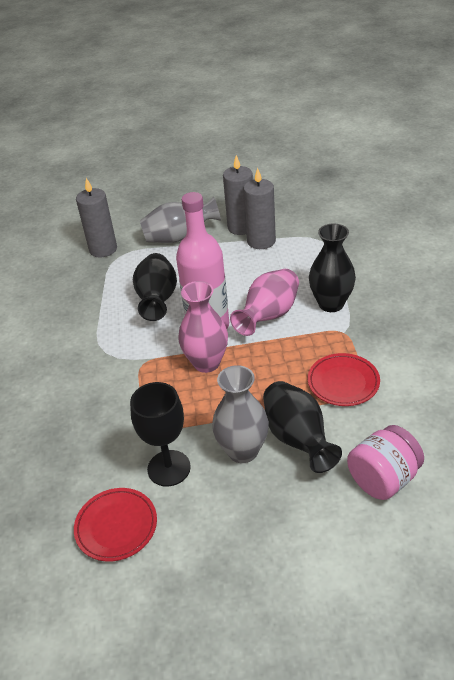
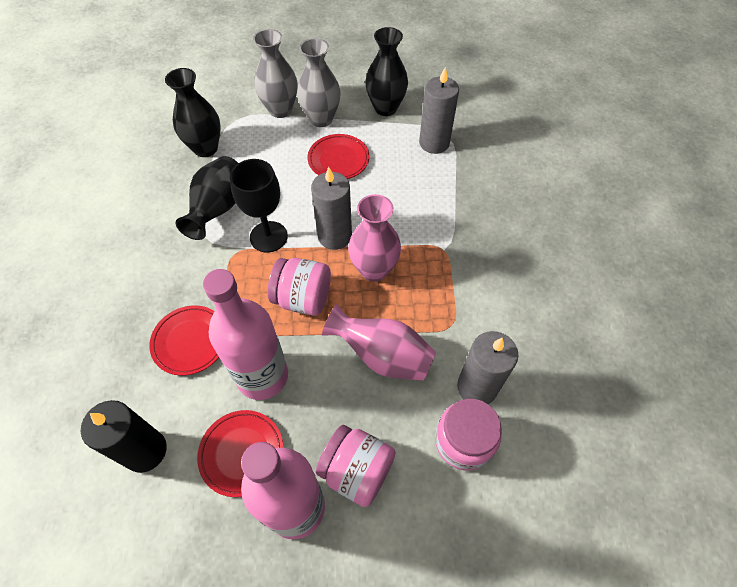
black candle: 0 -> 1
pink bottle: 1 -> 2
pink jar: 1 -> 3
red plate: 2 -> 3

